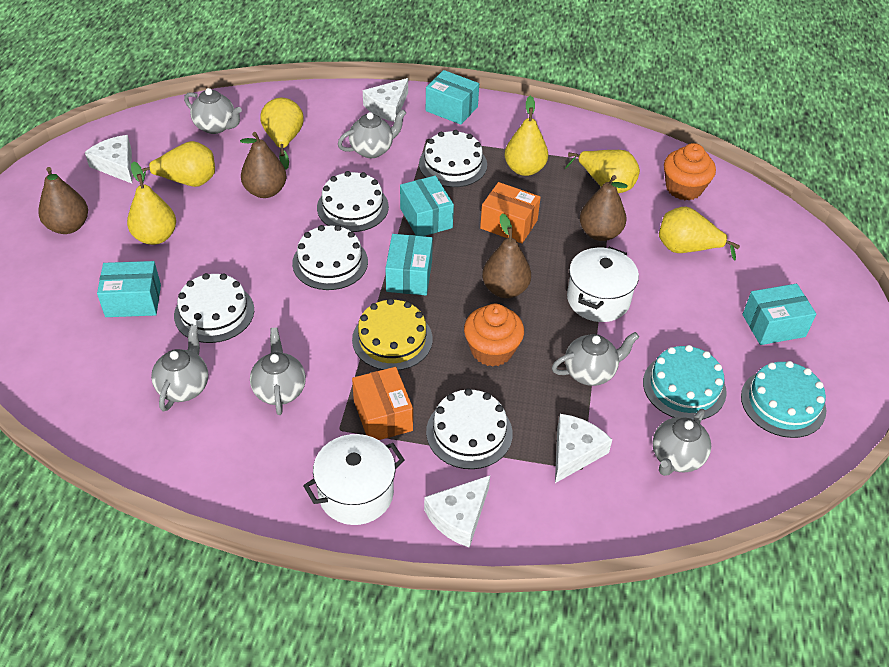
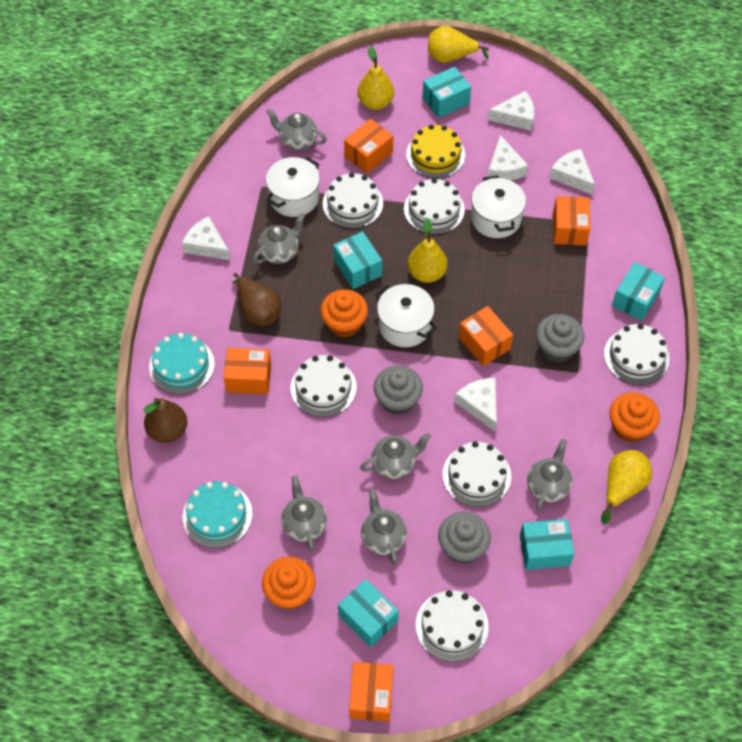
brown pear: 4 -> 2
grey cupcake: 0 -> 3
orange box: 2 -> 5
orange cupcake: 2 -> 3
white cake: 5 -> 6
white cheese: 4 -> 5
white pot: 2 -> 3
yellow pear: 6 -> 4

